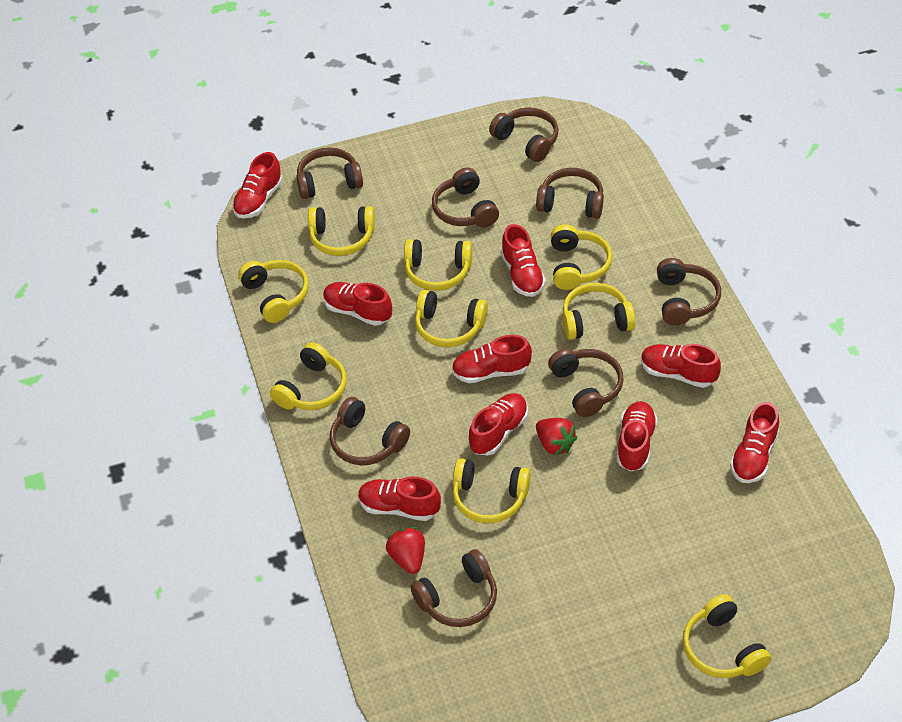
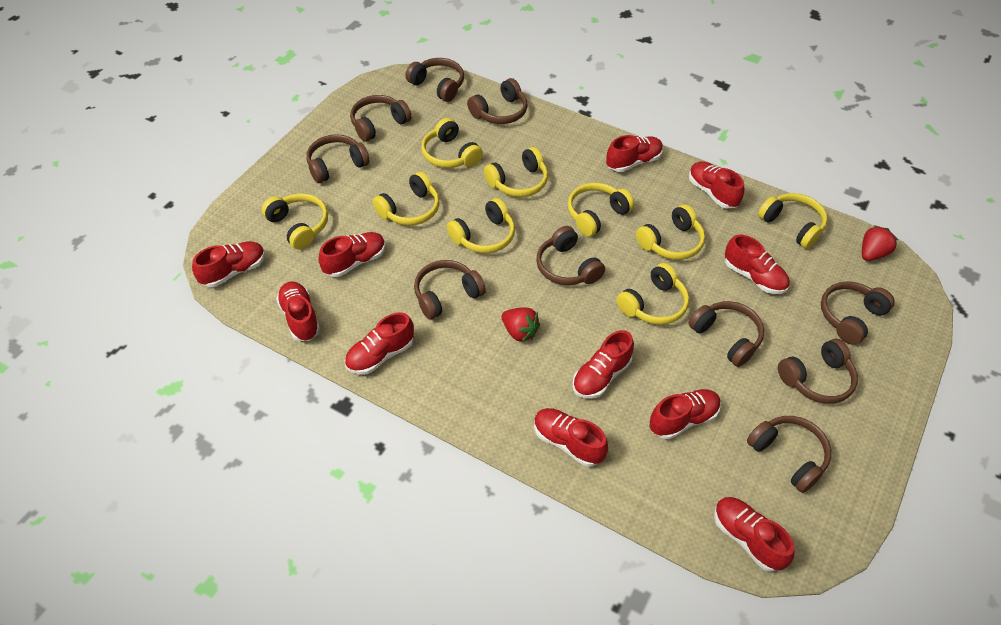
brown headphones: 8 -> 10
red shoe: 9 -> 11

